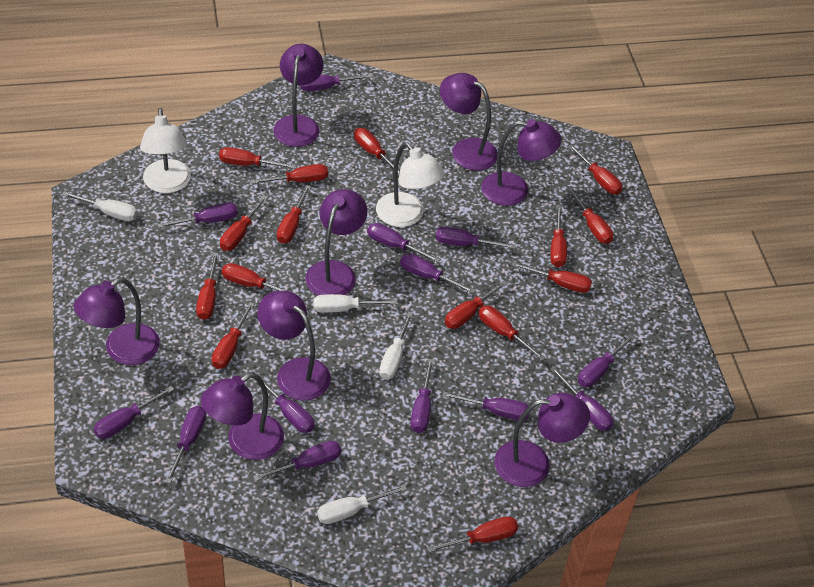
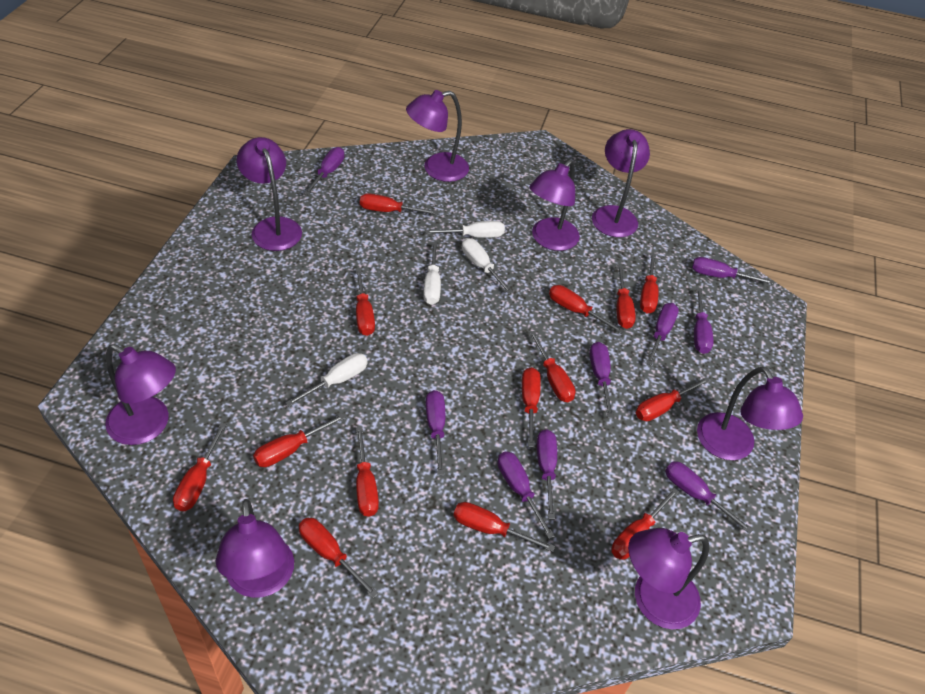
purple screwdriver: 13 -> 9
red screwdriver: 15 -> 14
white lamp: 2 -> 0

